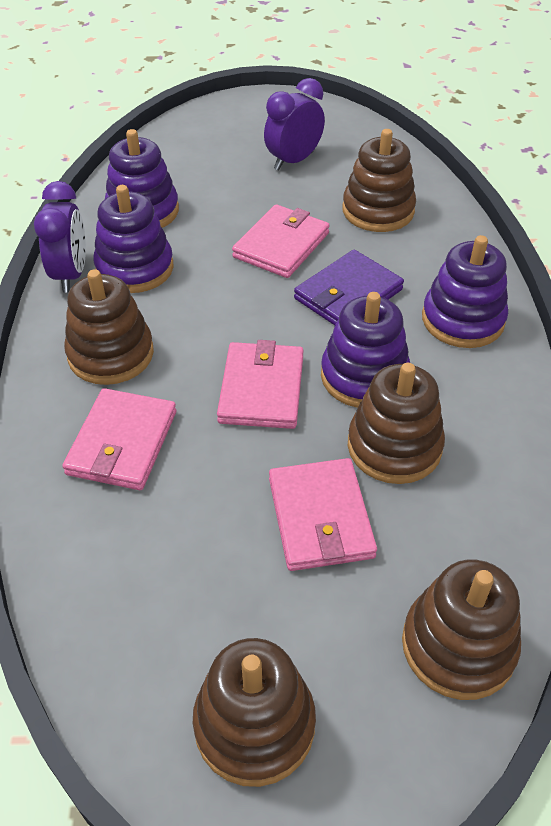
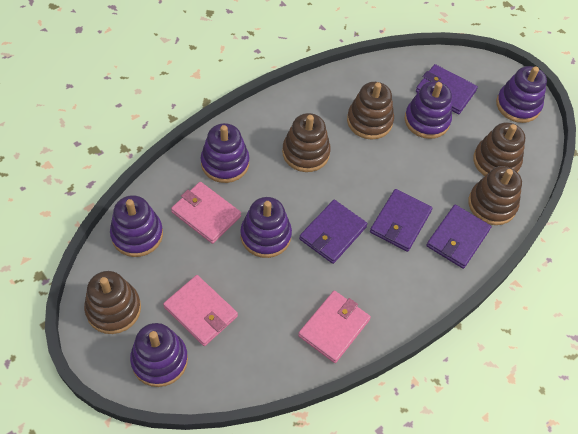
pink wallet: 4 -> 3
purple clock: 2 -> 0
purple stacking toy: 4 -> 6
purple wallet: 1 -> 4

